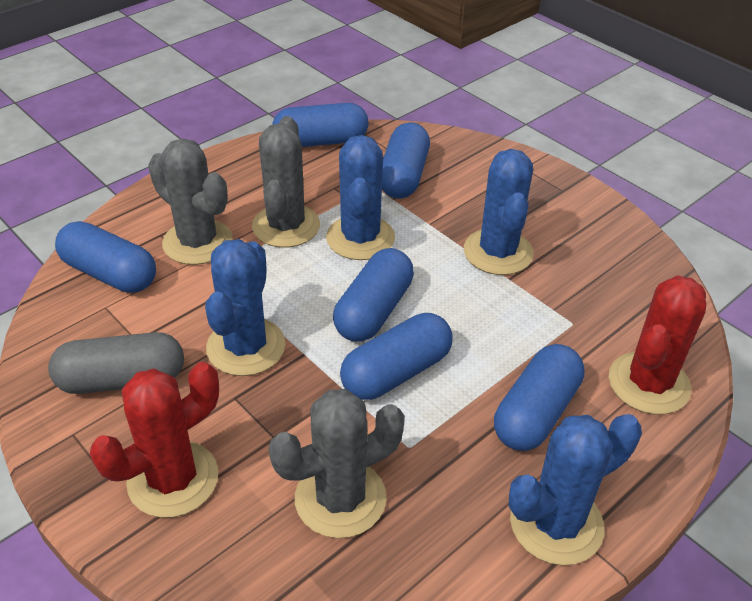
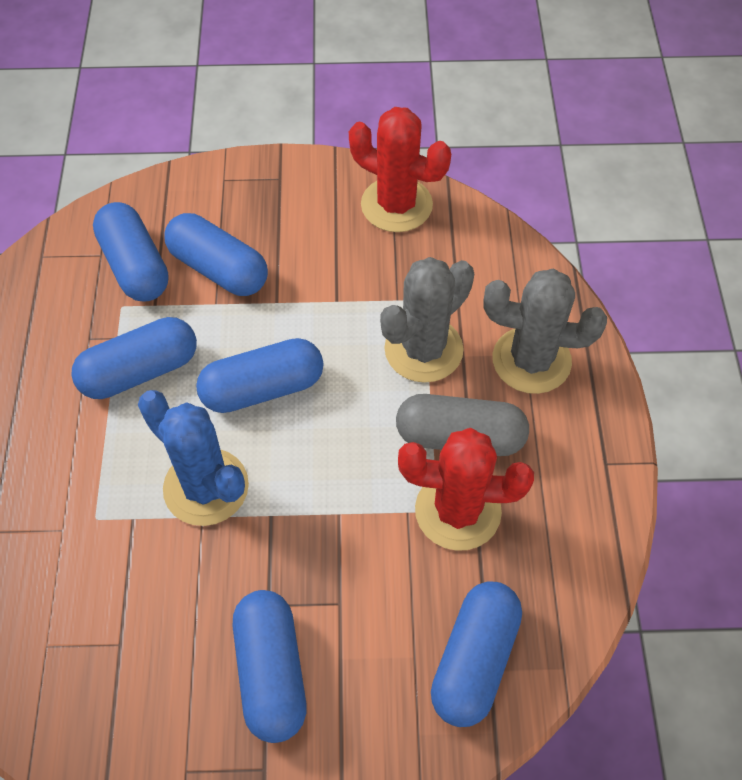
blue cactus: 4 -> 1
grey cactus: 3 -> 2

